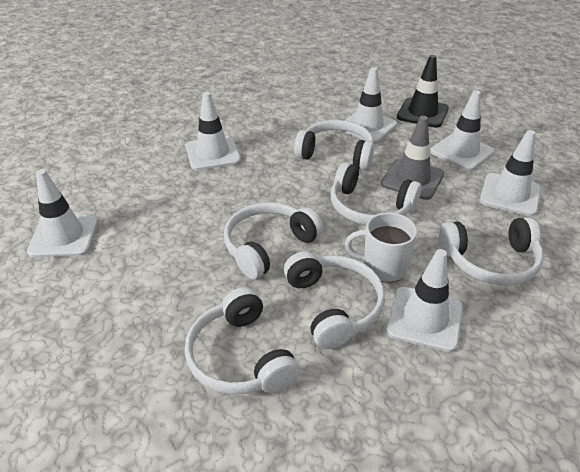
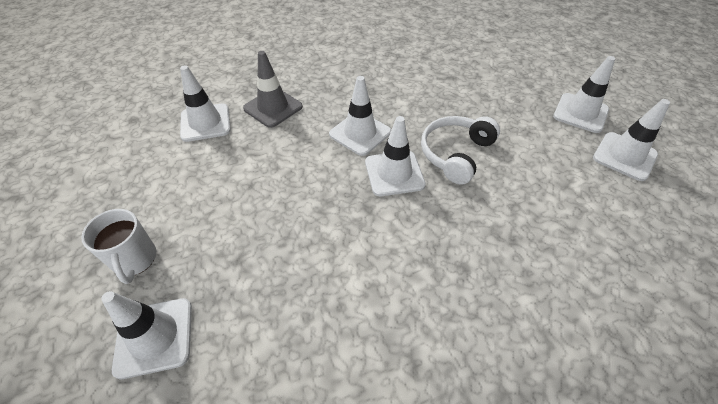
black traffic cone: 1 -> 0
white headphones: 6 -> 1

